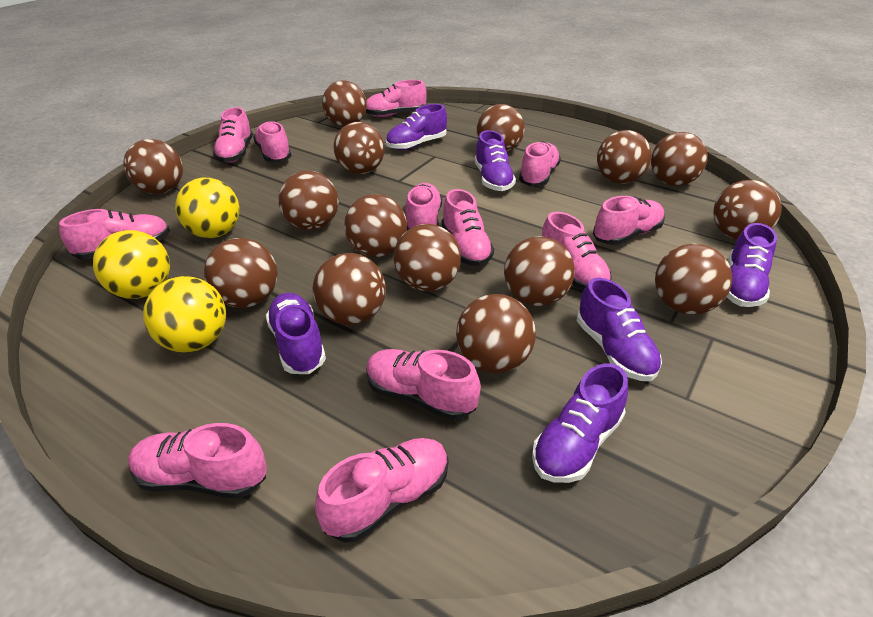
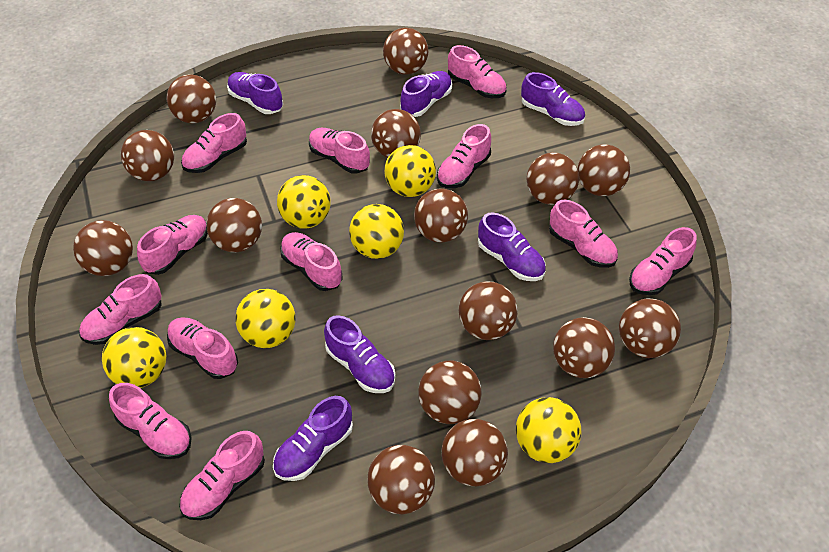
yellow ball: 3 -> 6

